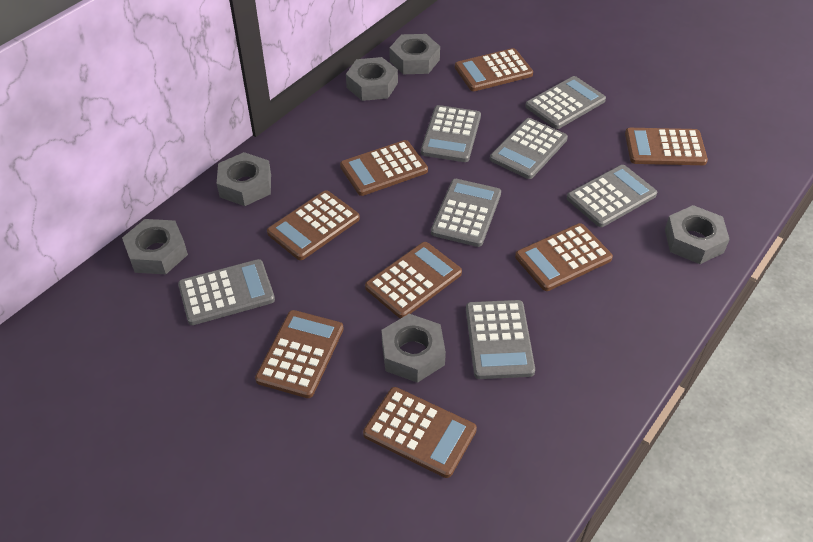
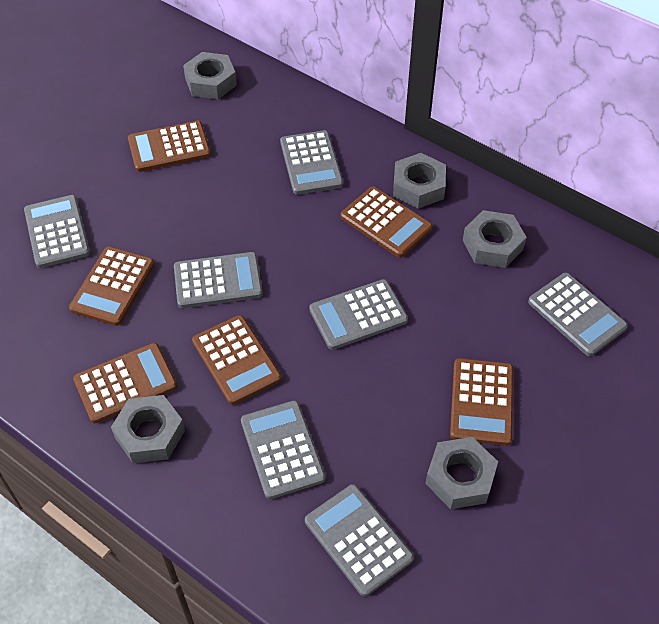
brown calculator: 8 -> 6
grey nut: 6 -> 5

